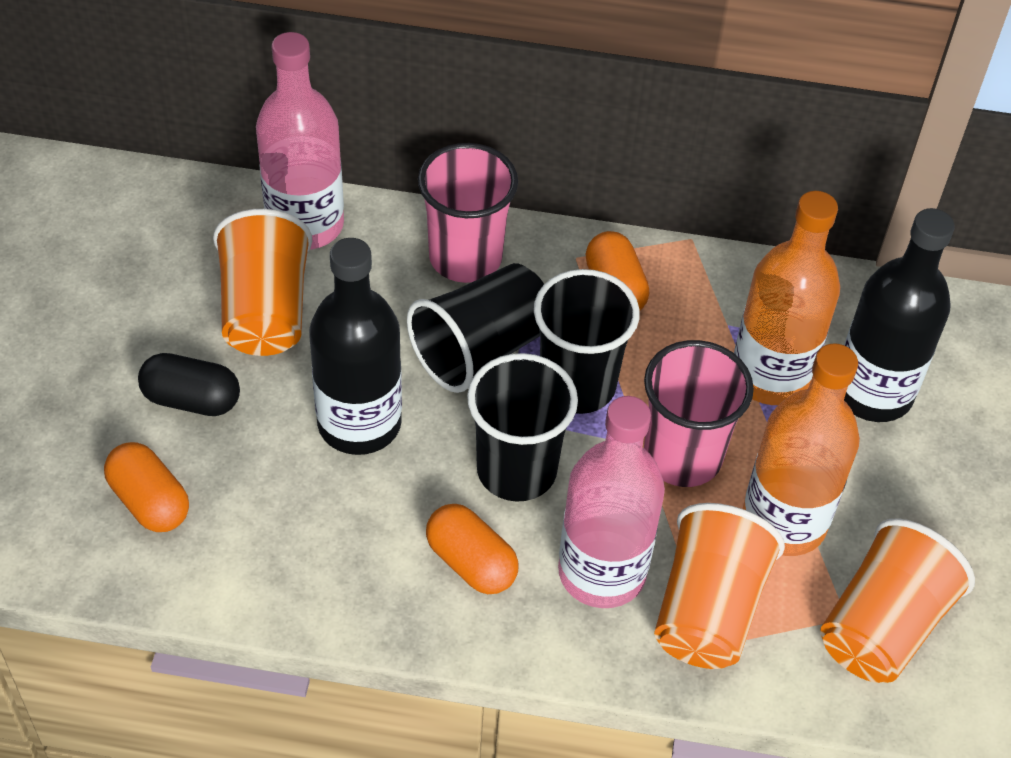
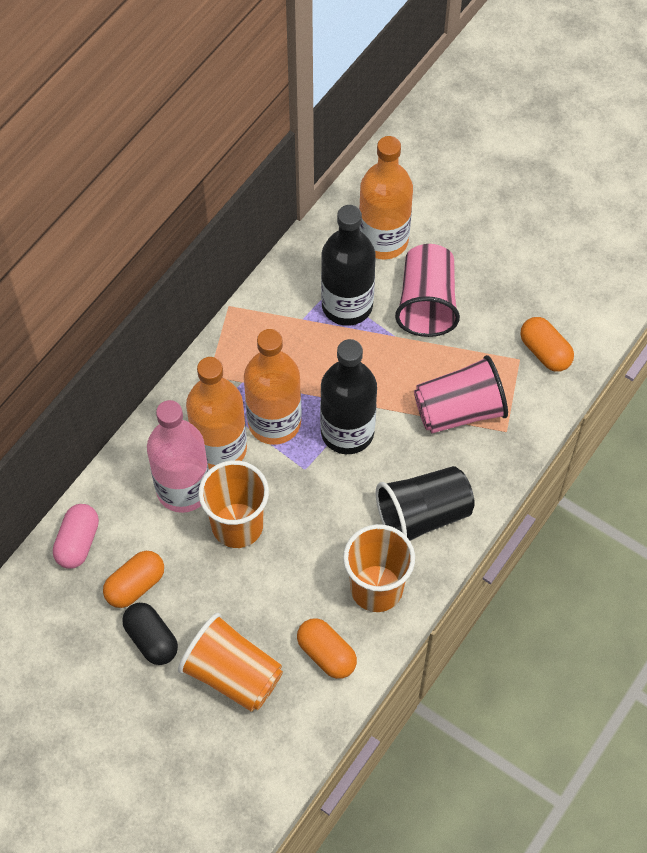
black cup: 3 -> 1
orange bottle: 2 -> 3
pink bottle: 2 -> 1
pink capsule: 0 -> 1

